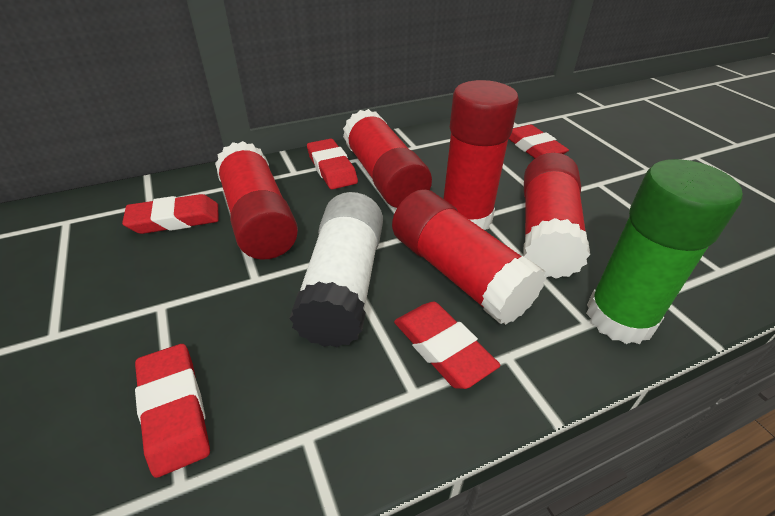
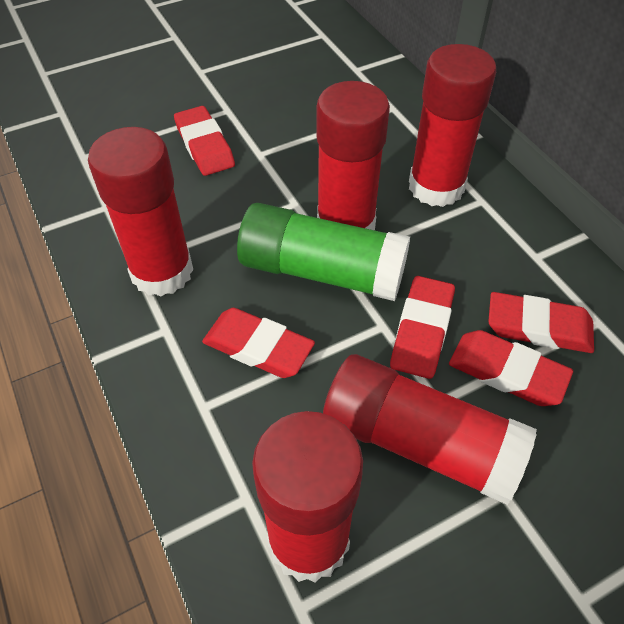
white glue stick: 1 -> 0

